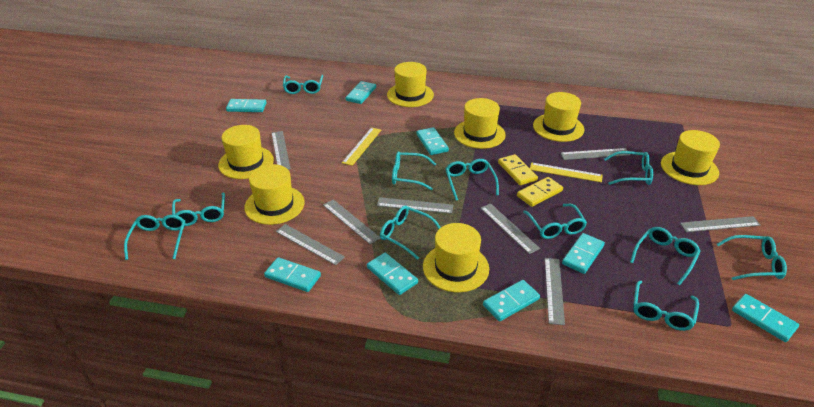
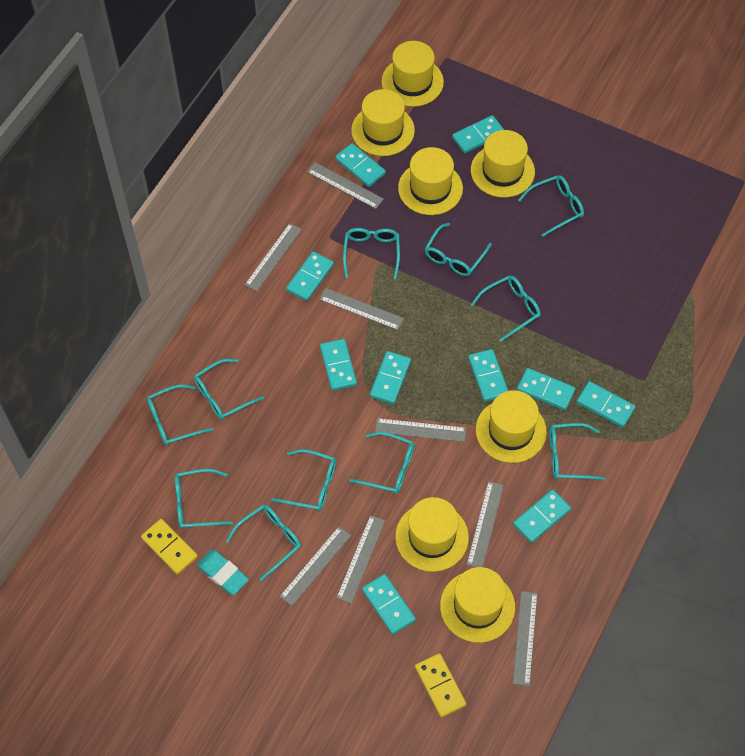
turquoise domino: 8 -> 10
turquoise eraser: 0 -> 1
yellow ruler: 2 -> 0

